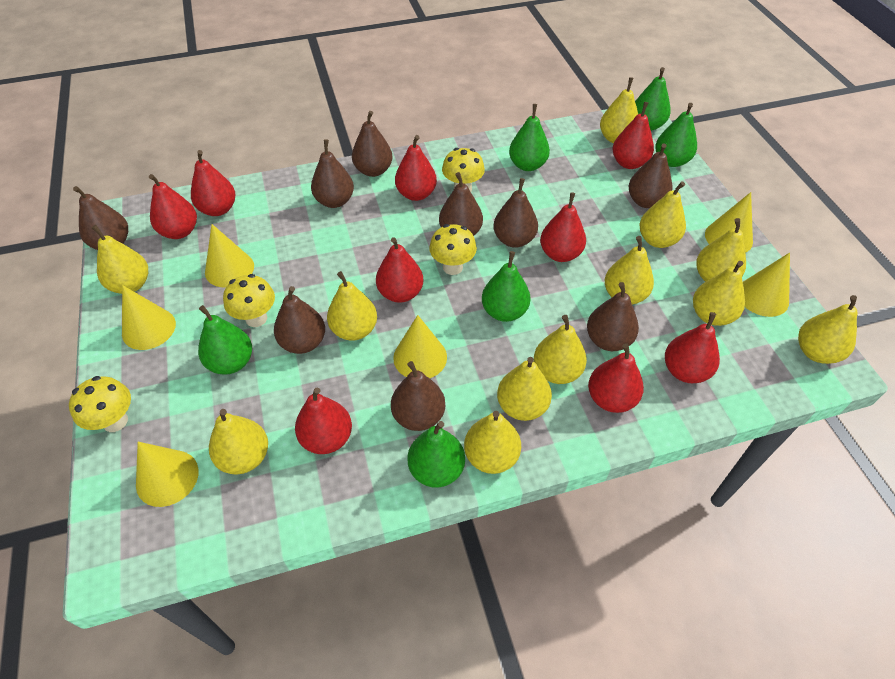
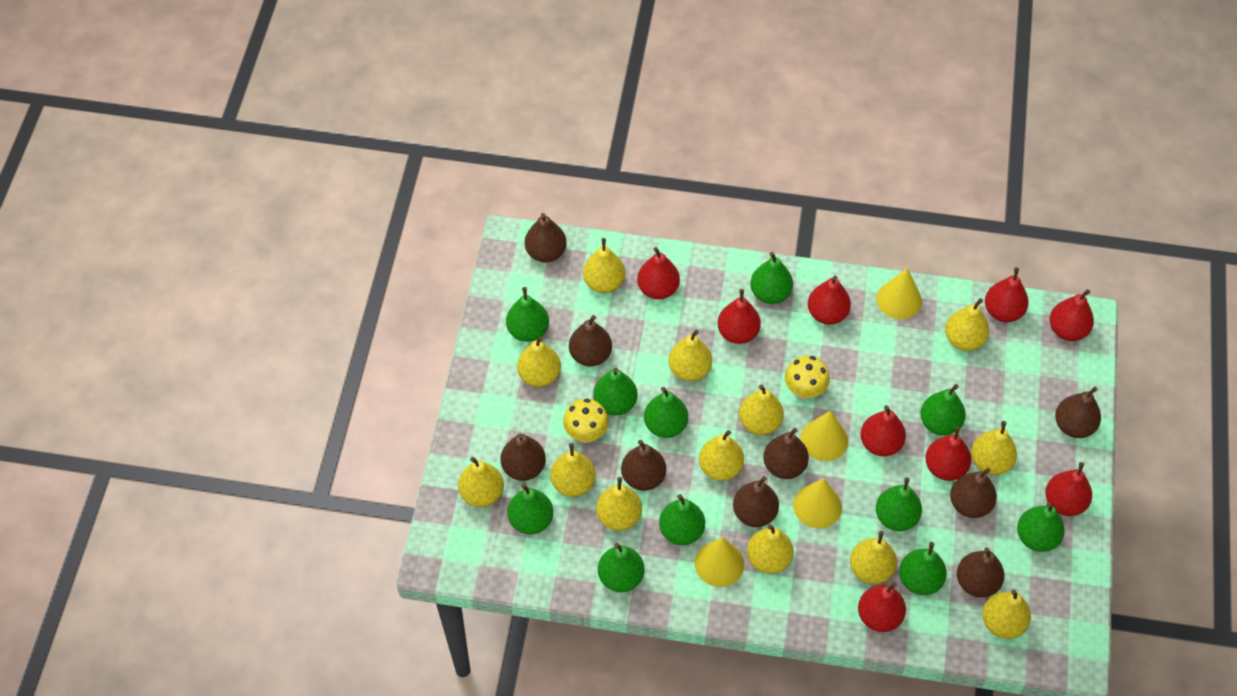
green pear: 6 -> 11
yellow cone: 6 -> 4
yellow mushroom: 4 -> 2
yellow pear: 12 -> 13

